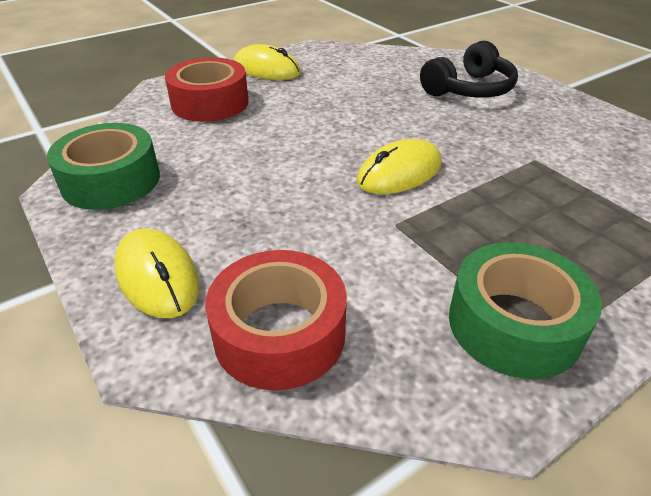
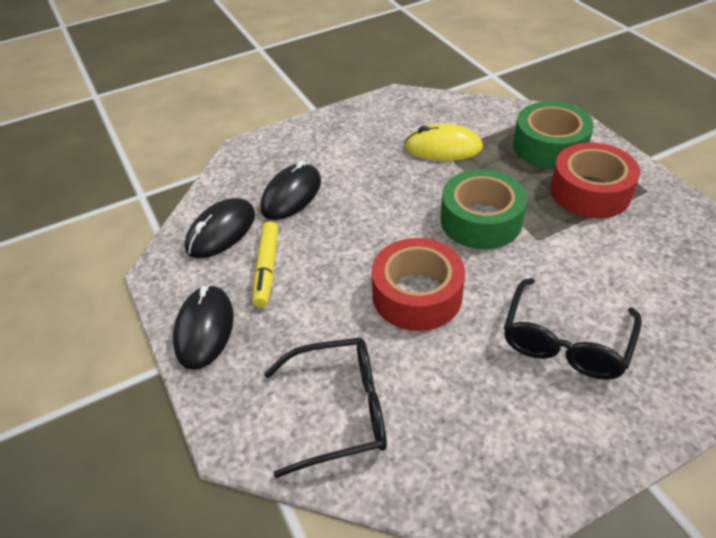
black glasses: 0 -> 2
black headphones: 1 -> 0
black mouse: 0 -> 3
yellow marker: 0 -> 1
yellow mouse: 3 -> 1

